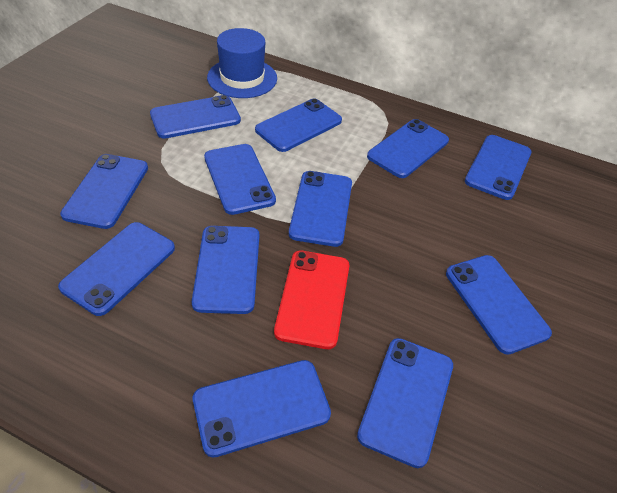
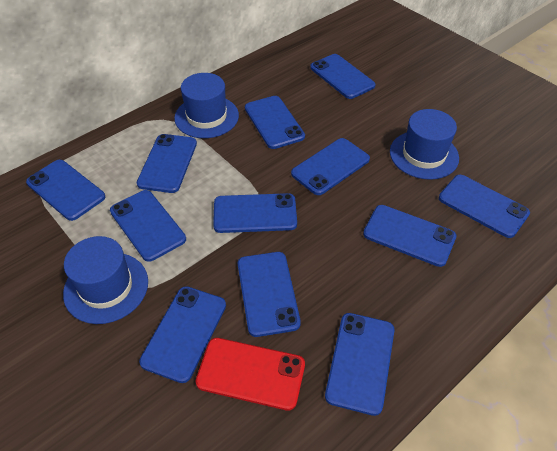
blue hat: 1 -> 3

